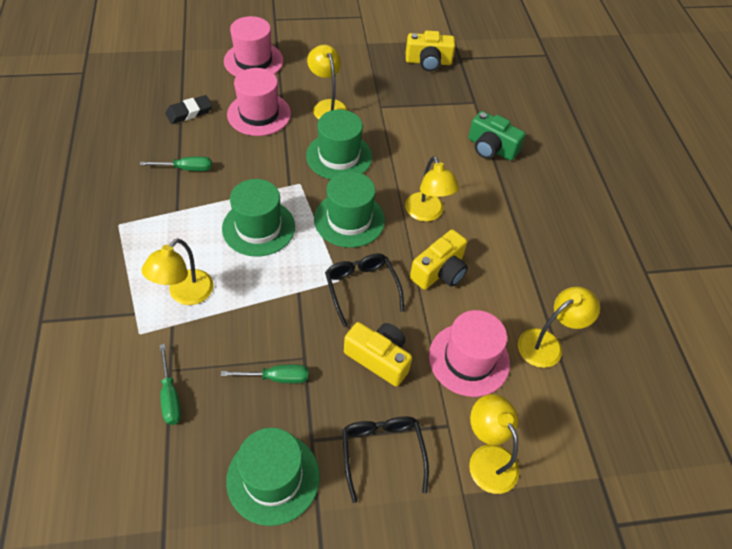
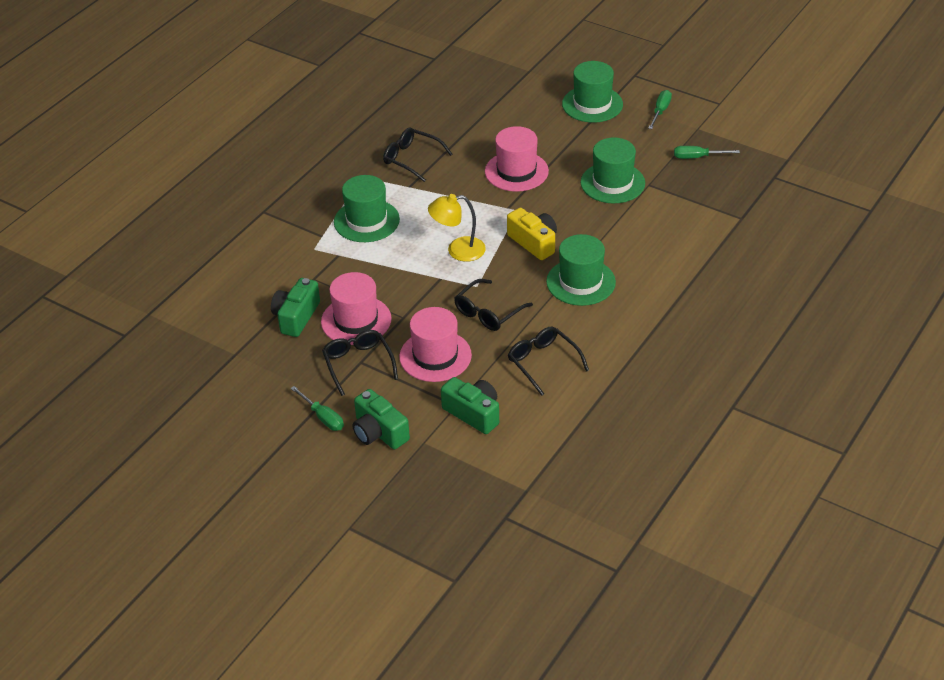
black eraser: 1 -> 0
black glasses: 2 -> 4
green camera: 1 -> 3
yellow camera: 3 -> 1
yellow lamp: 5 -> 1

